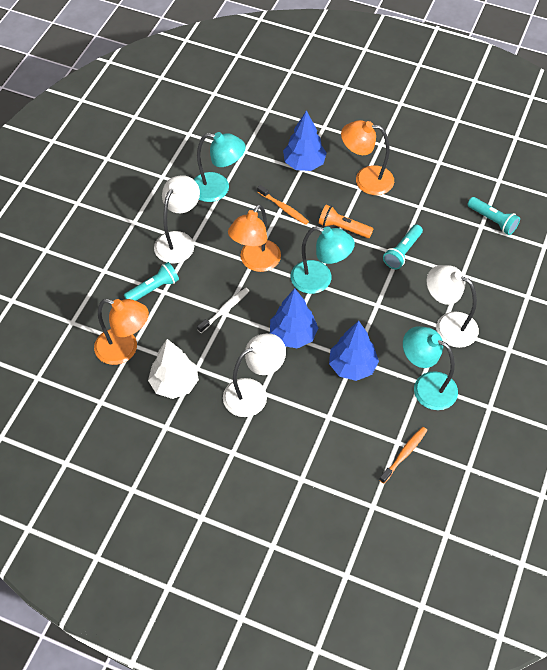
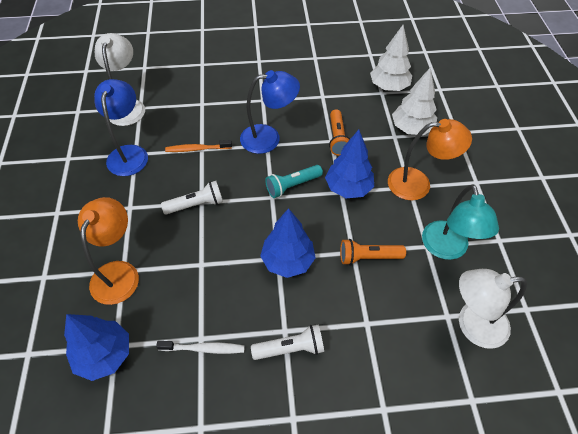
blue lamp: 0 -> 2
orange flashlight: 1 -> 2
orange lamp: 3 -> 2
orange toothbrush: 2 -> 1
turquoise flashlight: 3 -> 1
turquoise lamp: 3 -> 1
white flashlight: 0 -> 2
white lamp: 3 -> 2
white tree: 1 -> 2

